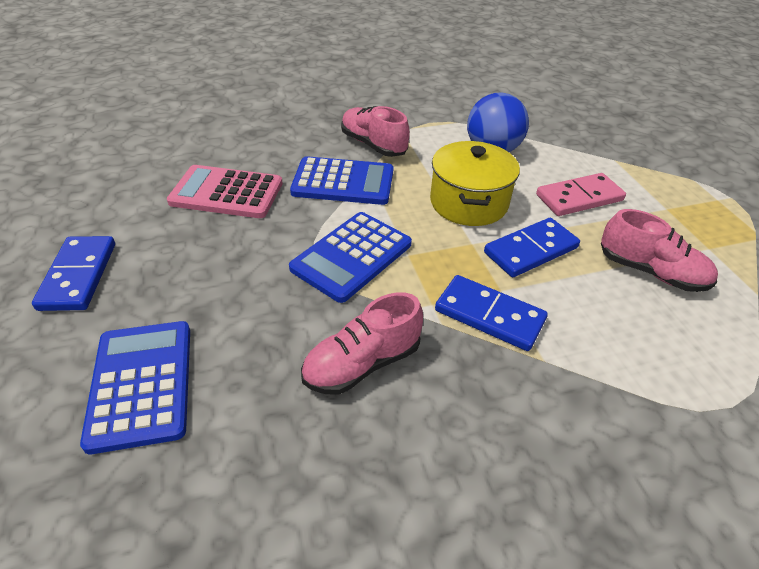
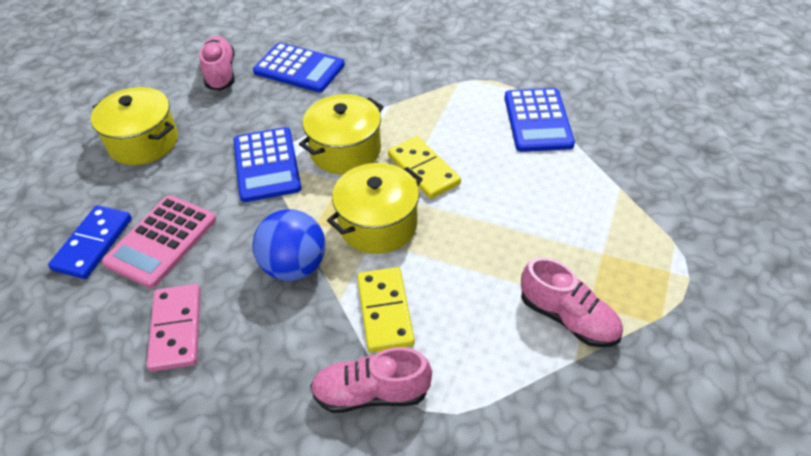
blue domino: 3 -> 1
yellow domino: 0 -> 2
yellow pot: 1 -> 3

